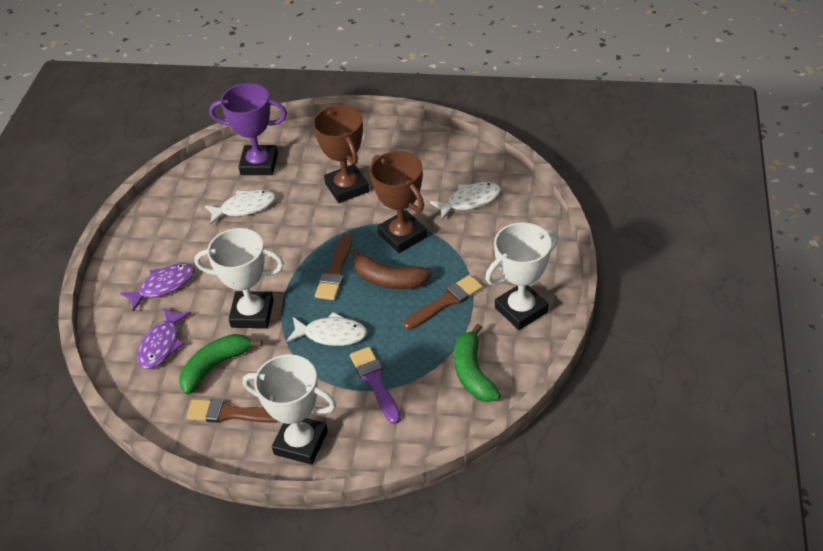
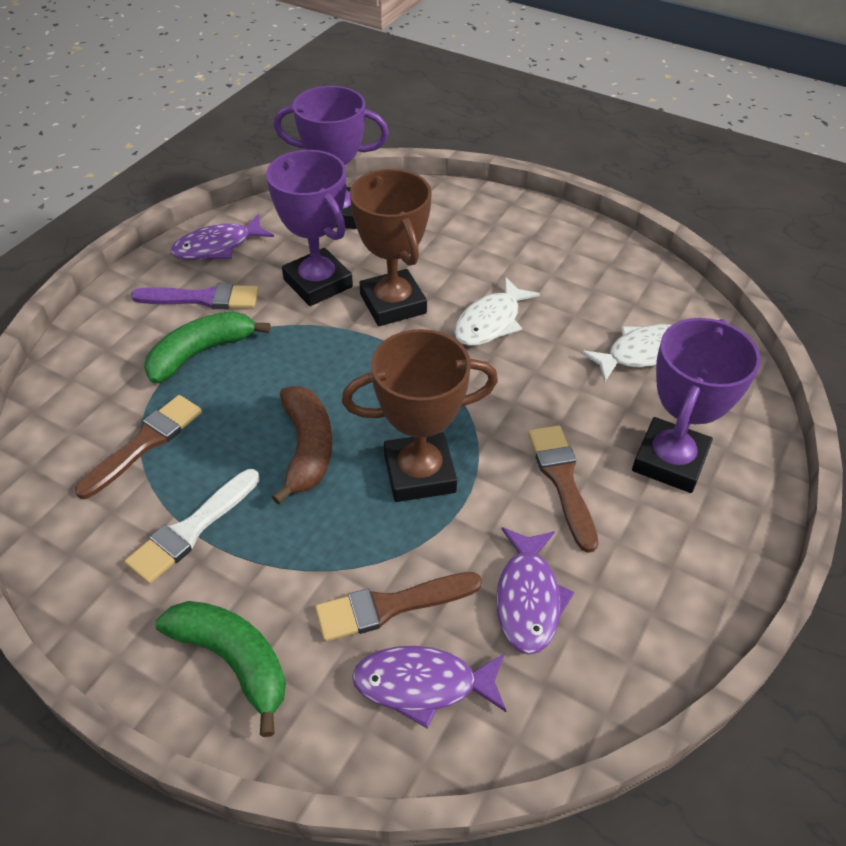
purple fish: 2 -> 3
purple trophy: 1 -> 3
white brush: 0 -> 1
white fish: 3 -> 2
white trophy: 3 -> 0

